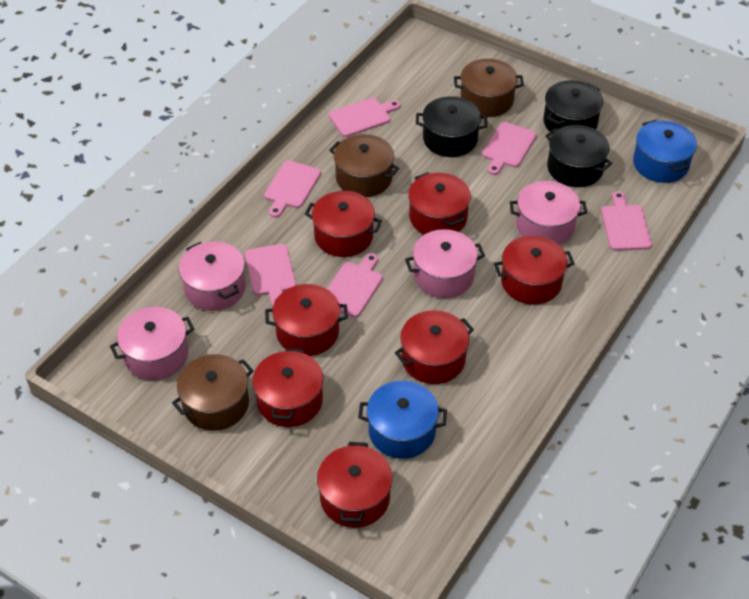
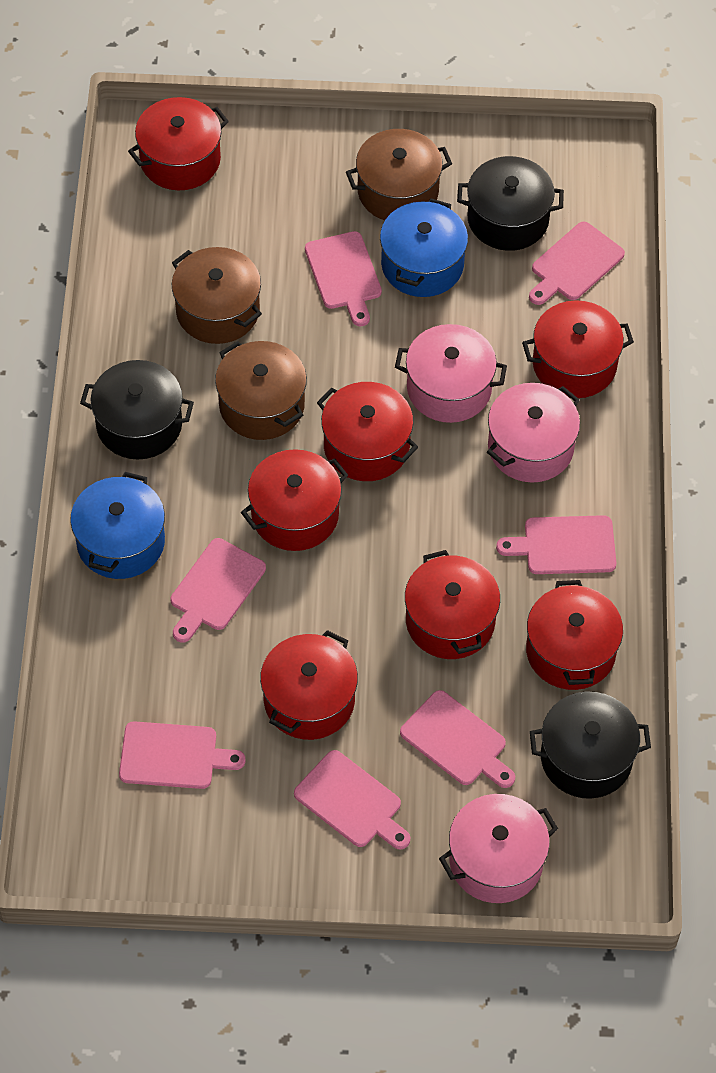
pink cutting board: 6 -> 7
pink pot: 4 -> 3

